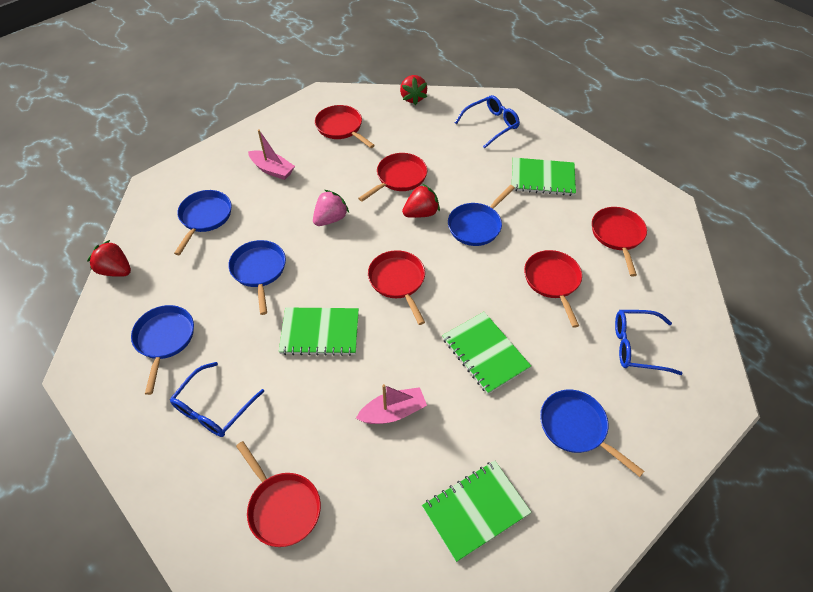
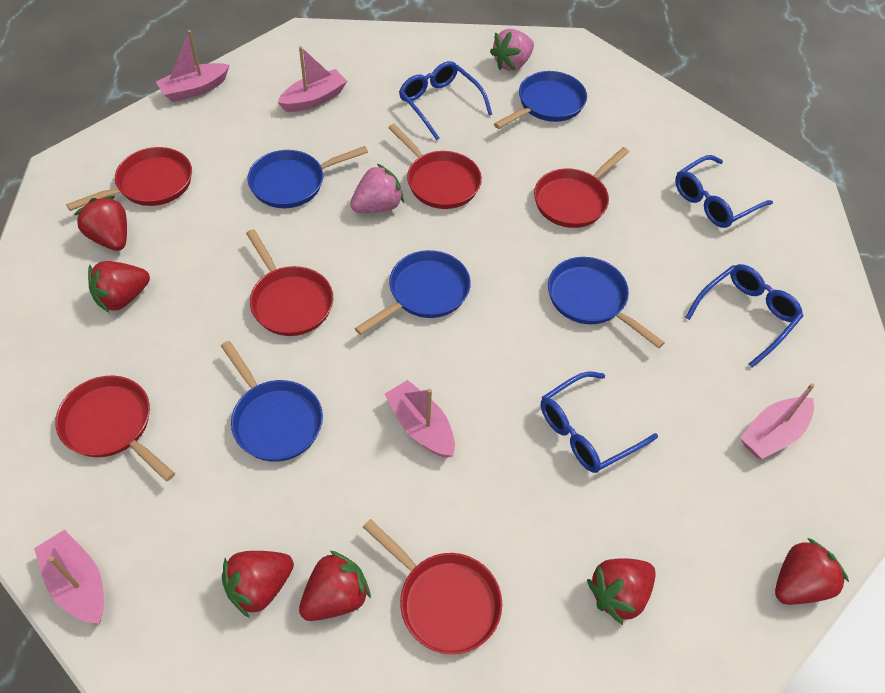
blue glasses: 3 -> 4
green notebook: 4 -> 0
pink boat: 2 -> 5
pink strawberry: 1 -> 2
red strawberry: 3 -> 6

